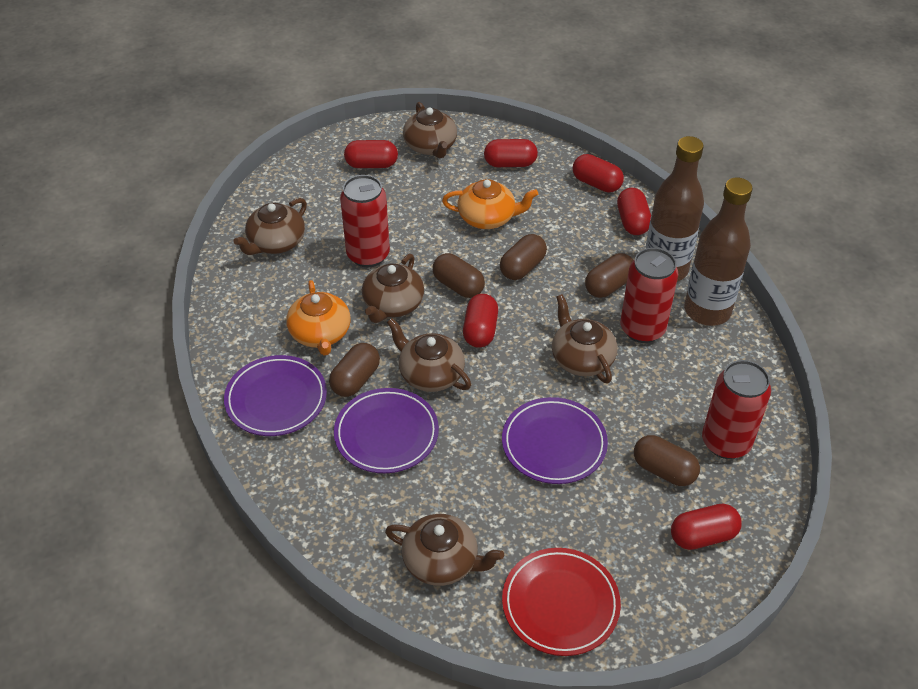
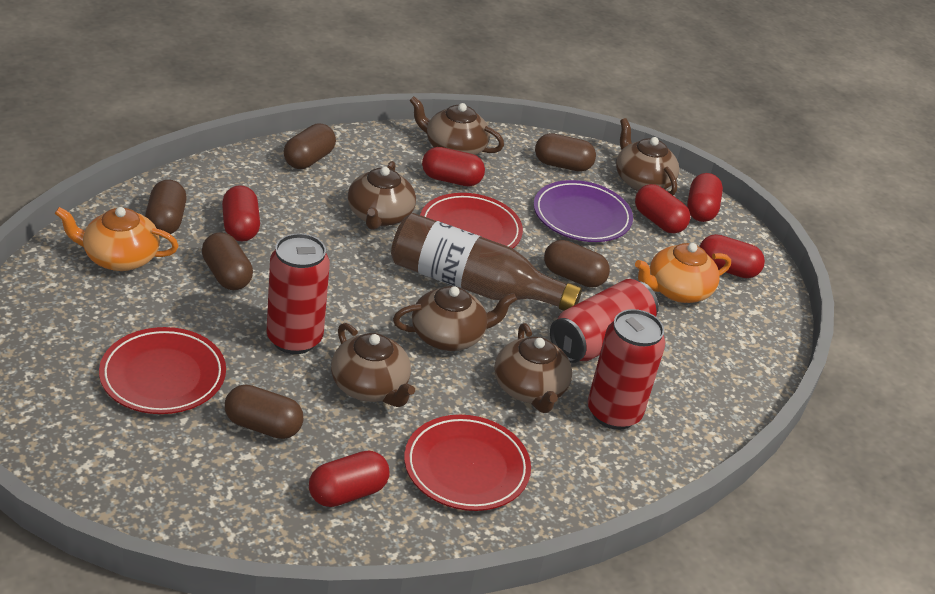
brown bottle: 2 -> 1
brown capsule: 5 -> 6
purple plate: 3 -> 1
red plate: 1 -> 3

